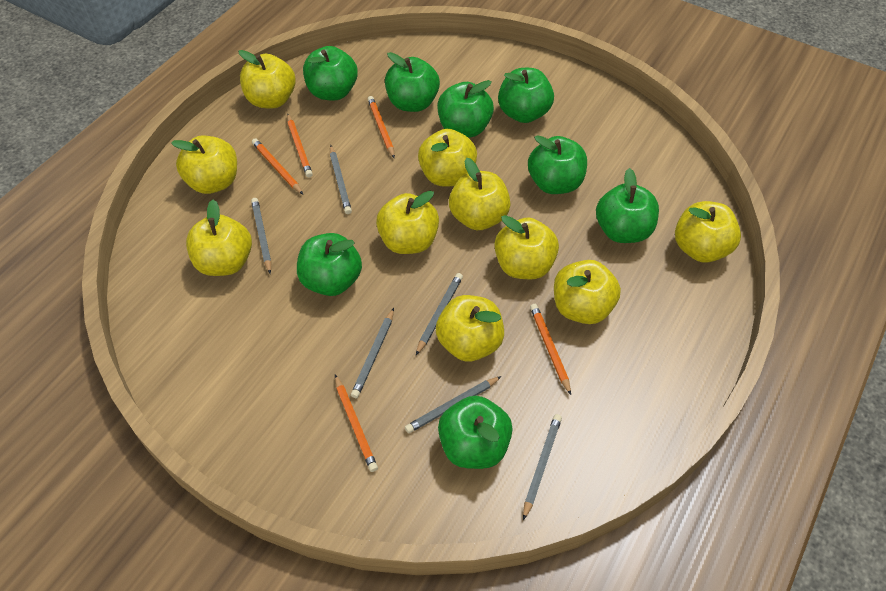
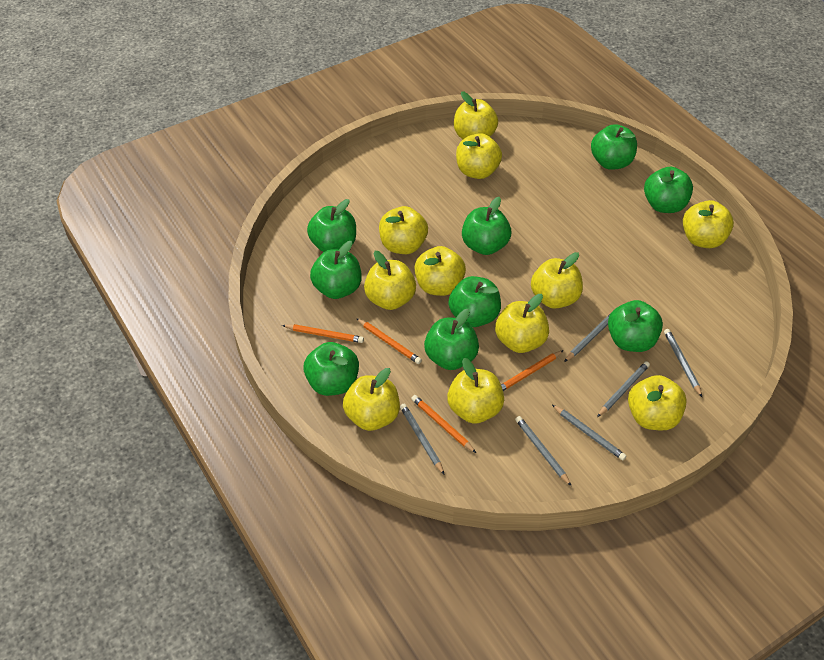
green apple: 8 -> 9
orange pencil: 5 -> 4
yellow apple: 10 -> 11

